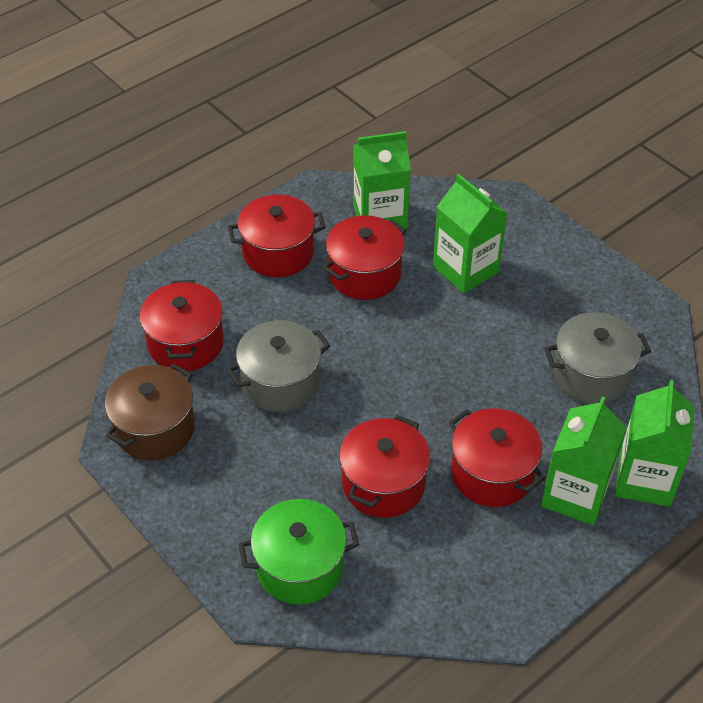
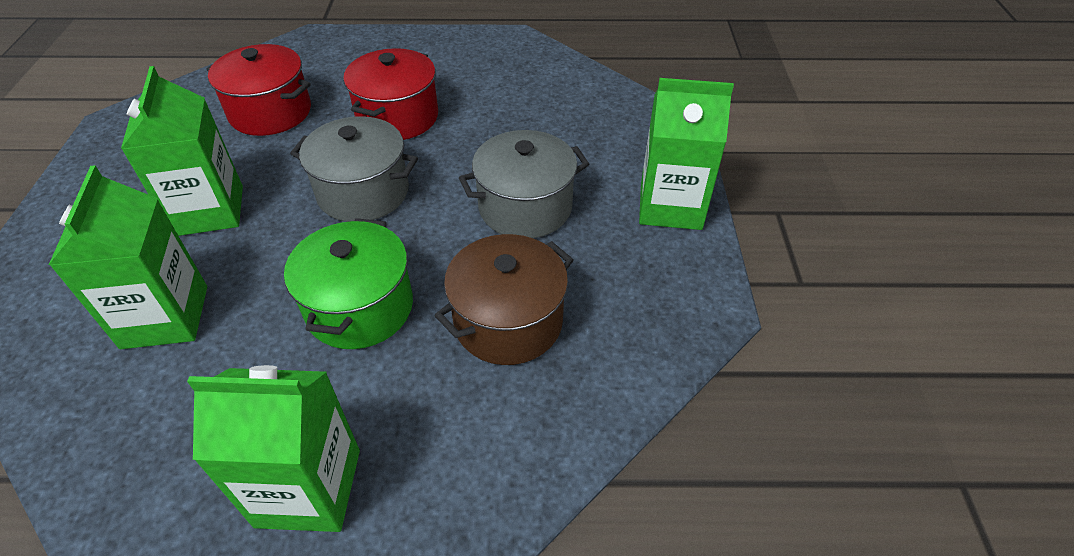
red pot: 5 -> 2

